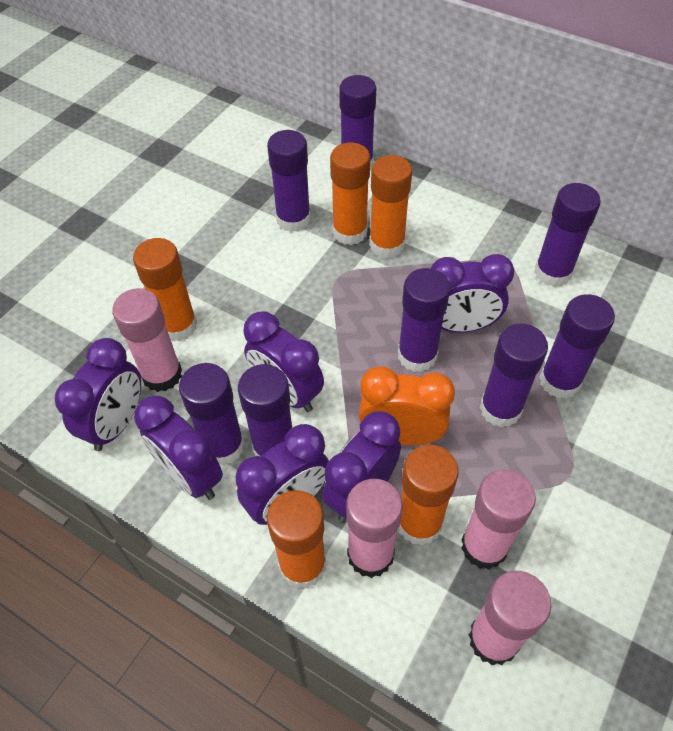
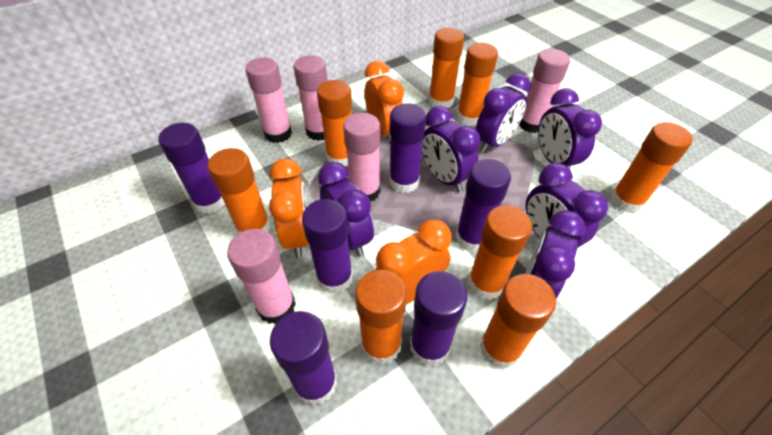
orange clock: 1 -> 3
orange glue stick: 5 -> 8
pink glue stick: 4 -> 5
purple glue stick: 8 -> 6

